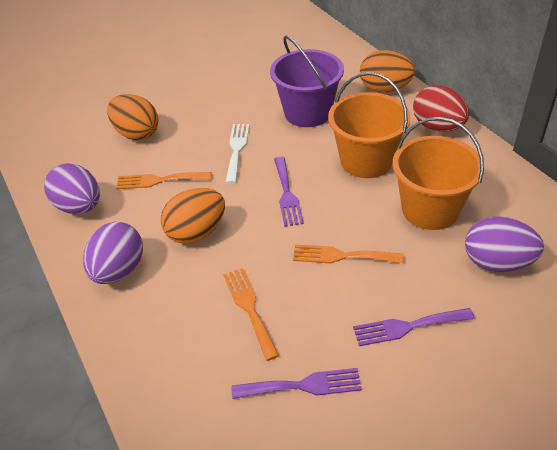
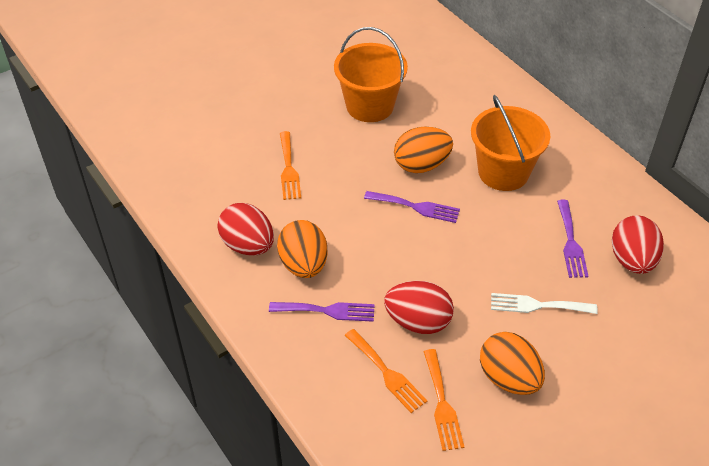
purple bucket: 1 -> 0
purple egg: 3 -> 0
red egg: 1 -> 3

